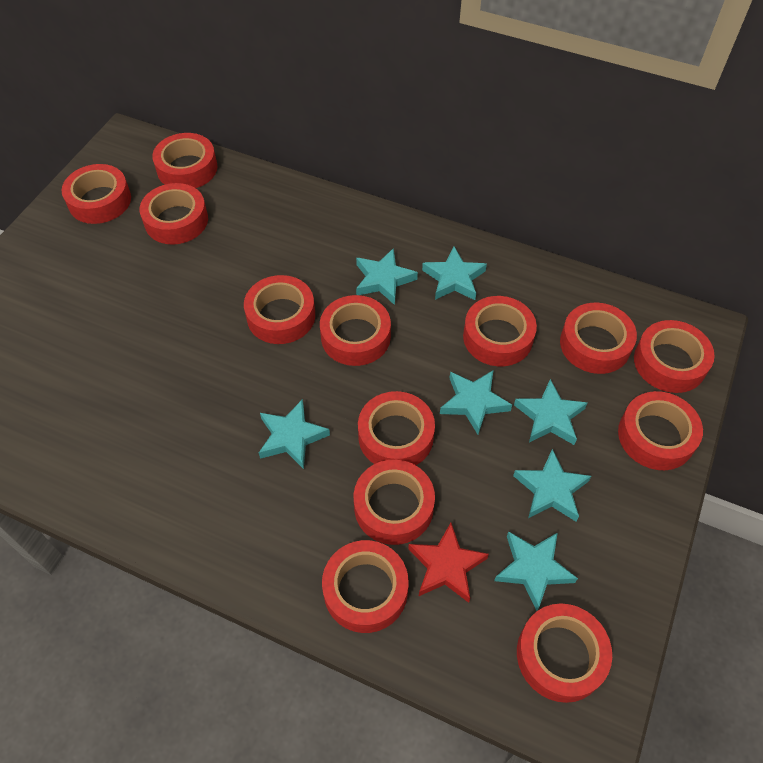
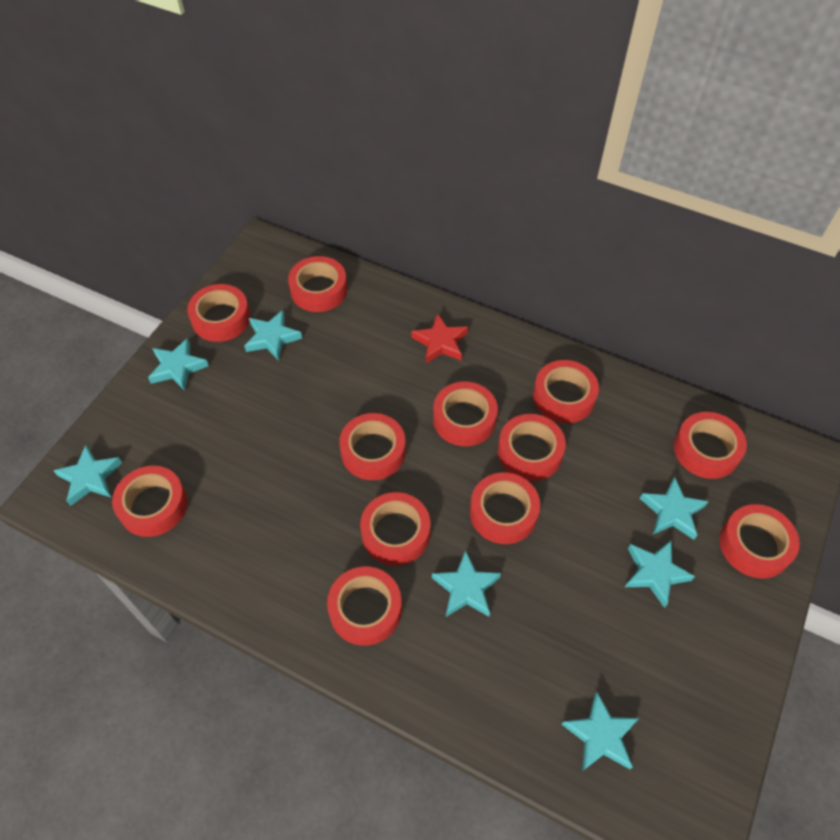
red tape: 13 -> 12

